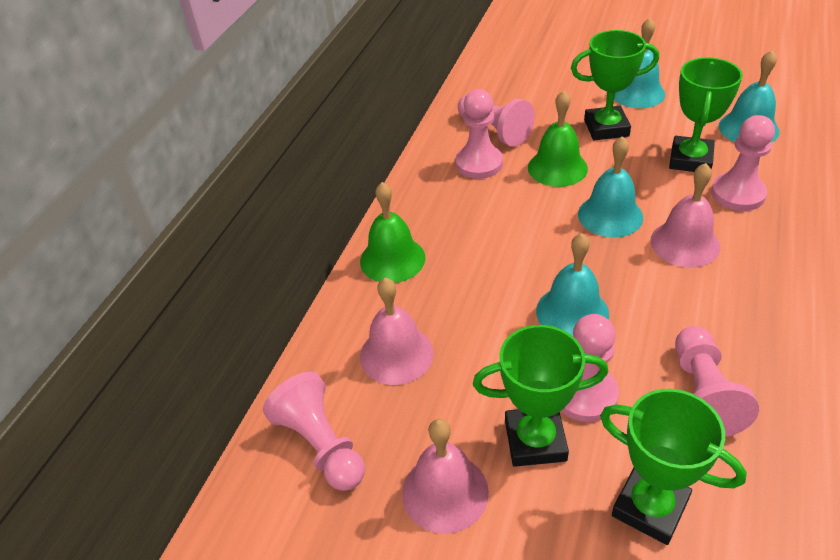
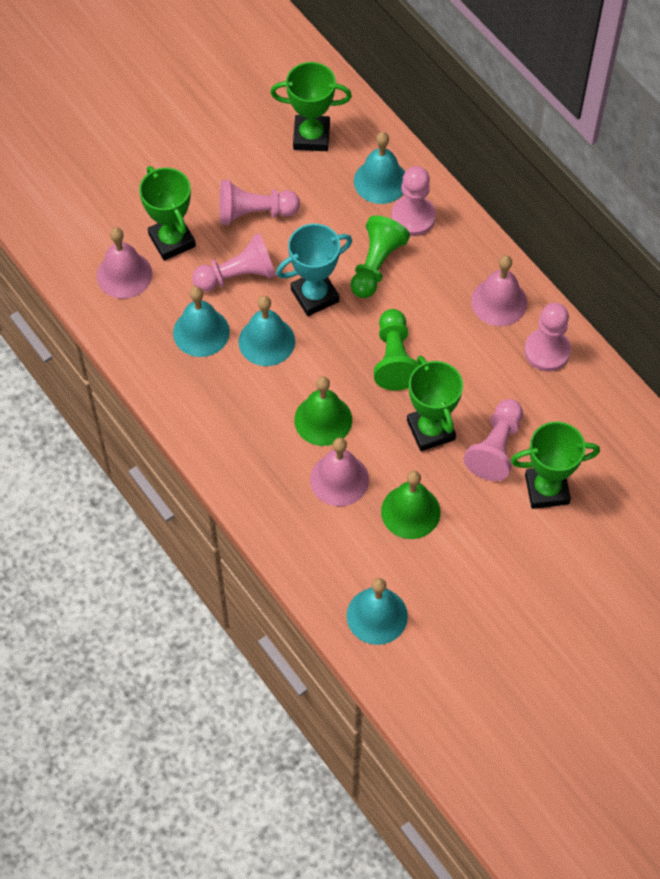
green pawn: 0 -> 2
pink pawn: 6 -> 5
turquoise trophy: 0 -> 1

